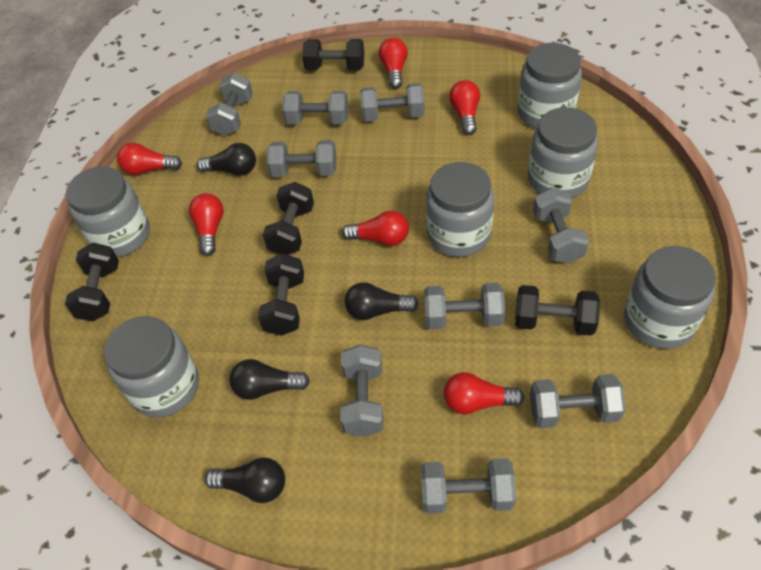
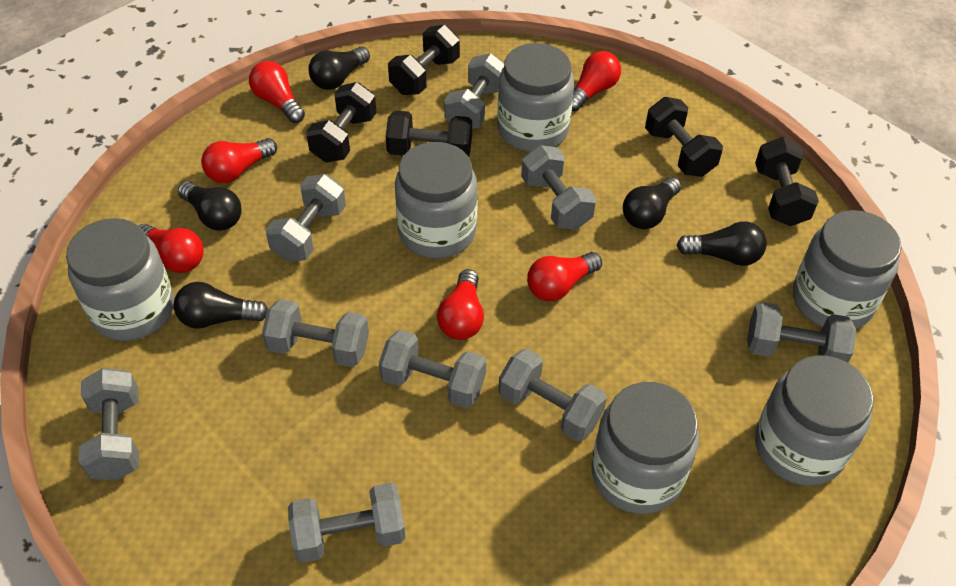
black light bulb: 4 -> 5

